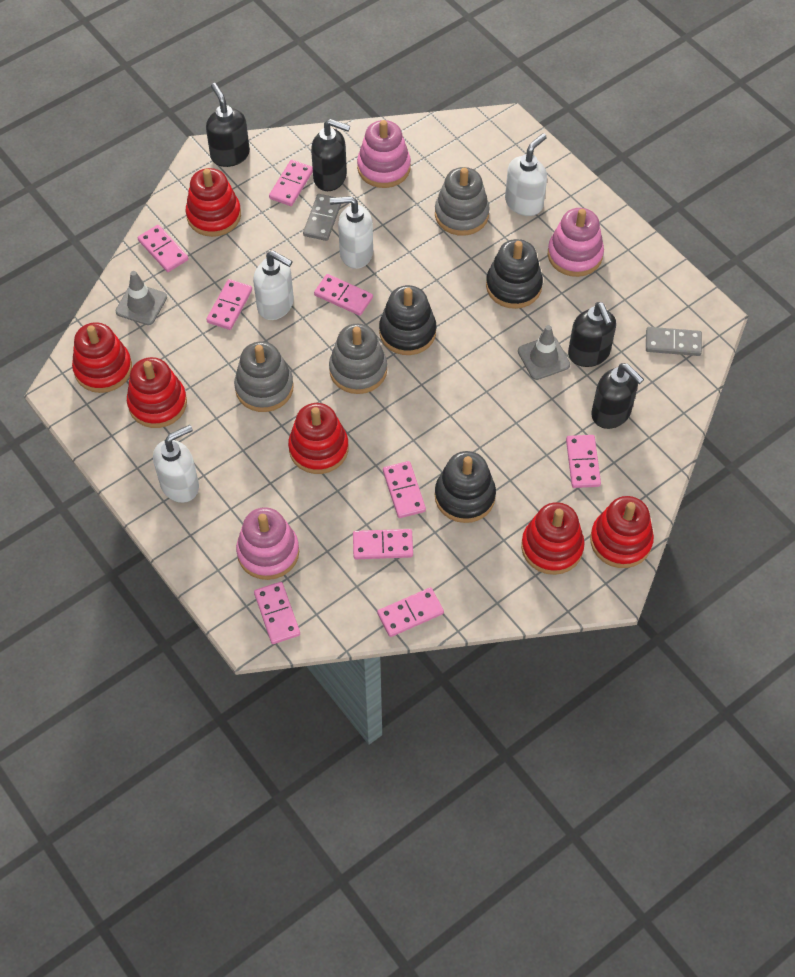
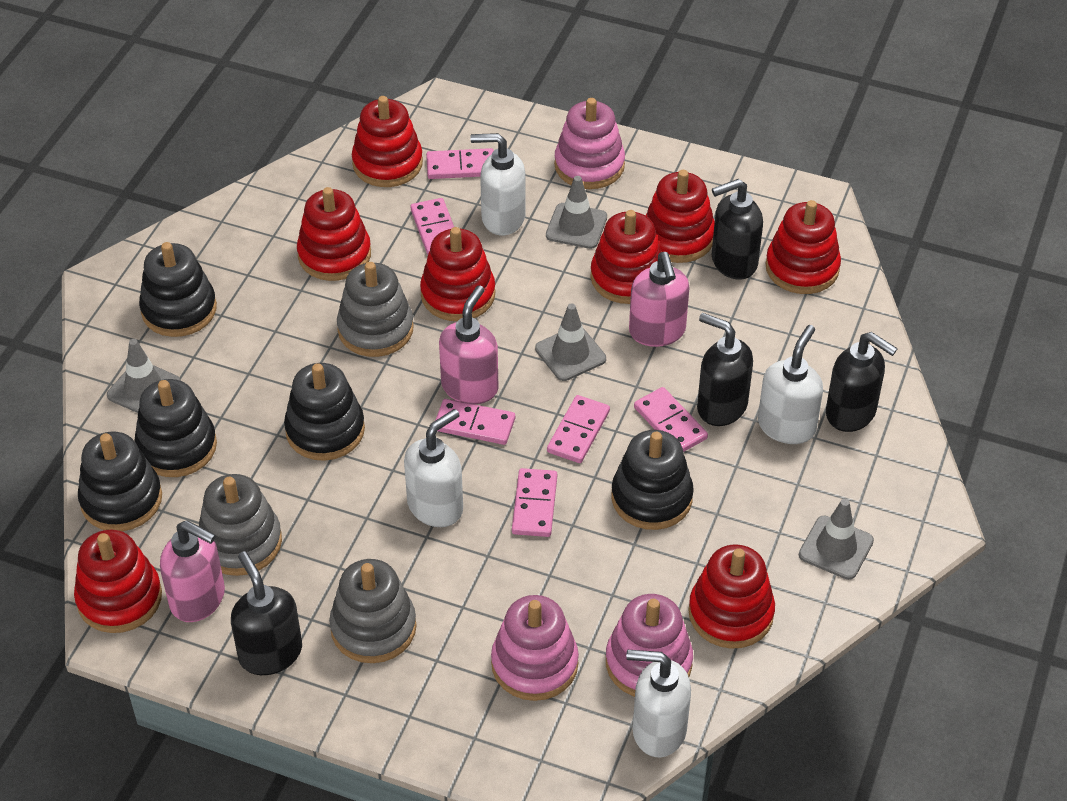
black stacking toy: 3 -> 5
grey domino: 2 -> 0
grey traffic cone: 2 -> 4
pink domino: 9 -> 6
pink soap dispenser: 0 -> 3
red stacking toy: 6 -> 8

